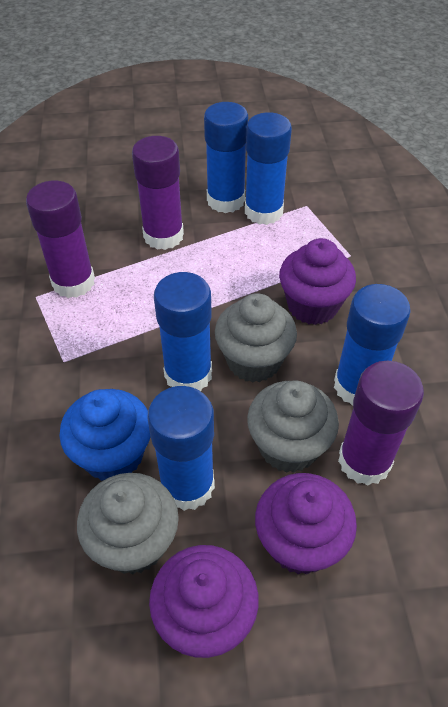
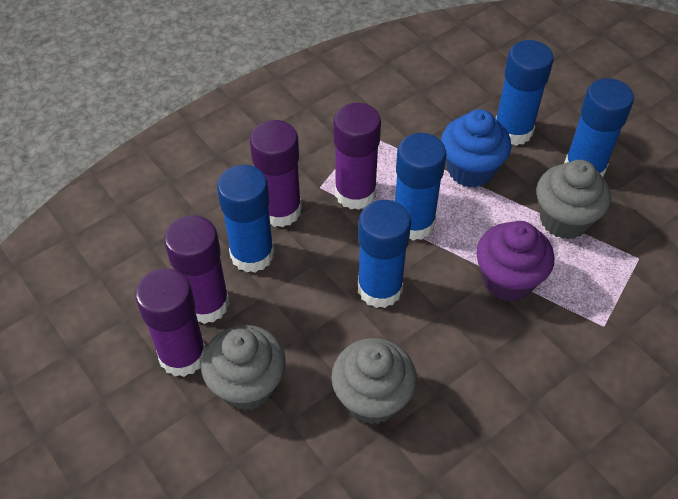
purple cupcake: 3 -> 1
purple glue stick: 3 -> 4

